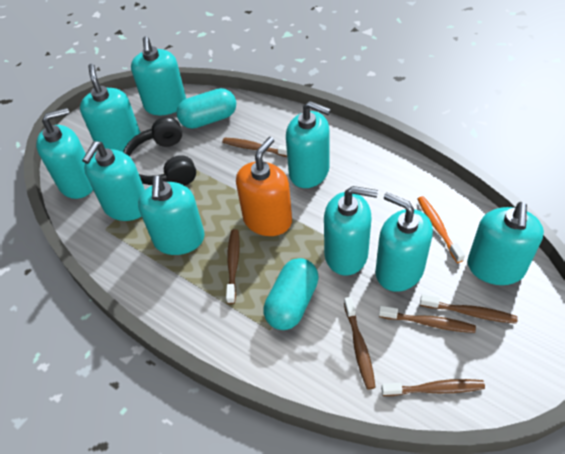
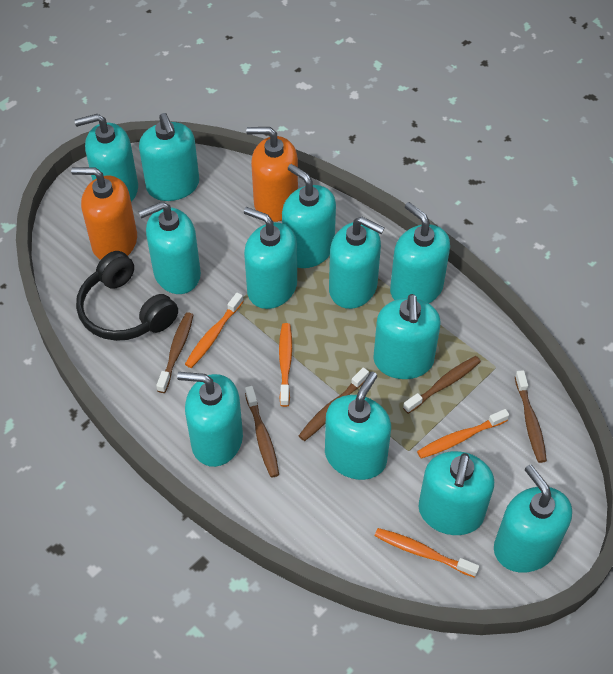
brown toothbrush: 6 -> 5
orange soap dispenser: 1 -> 2
orange toothbrush: 1 -> 4
turquoise capsule: 2 -> 0
turquoise soap dispenser: 9 -> 12

